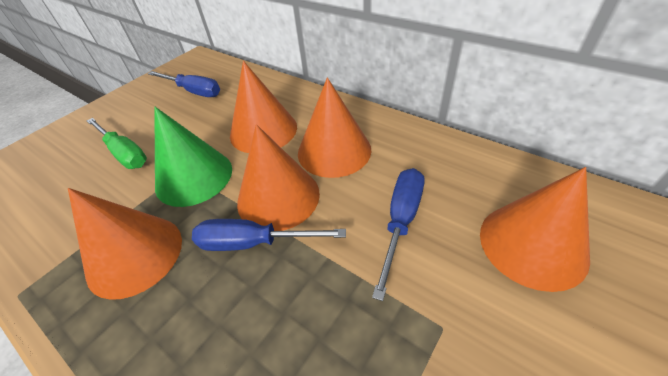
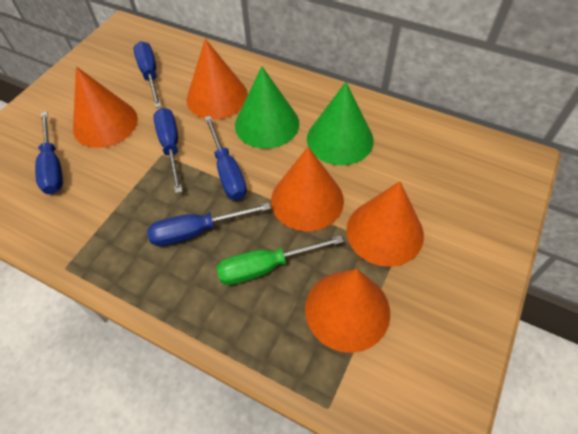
blue screwdriver: 3 -> 5
green cone: 1 -> 2

